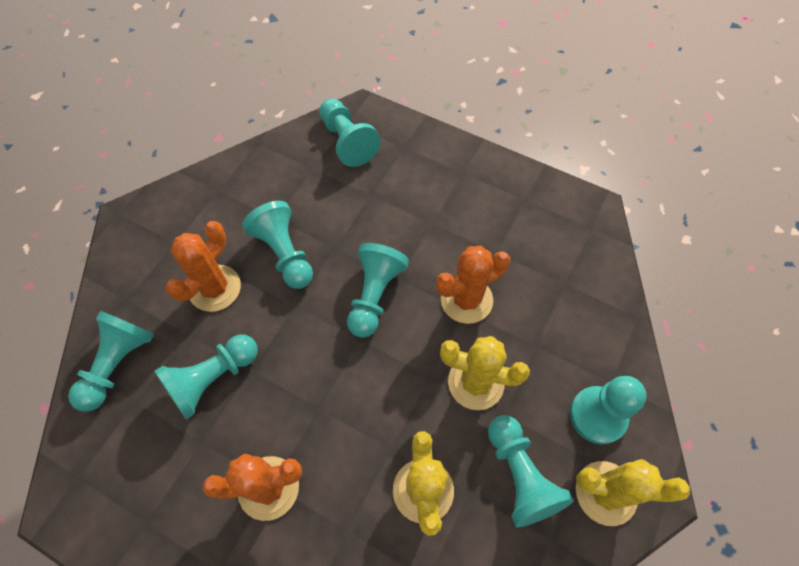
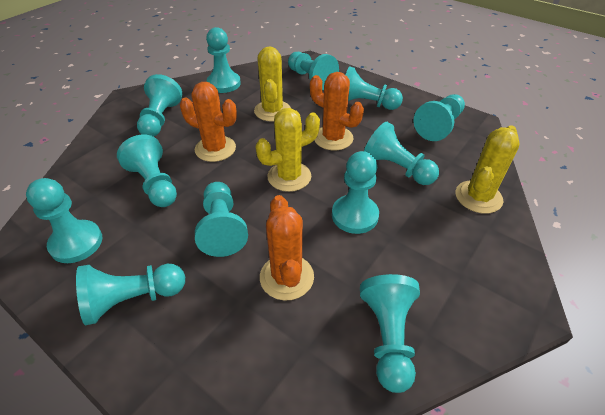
turquoise pawn: 7 -> 12

